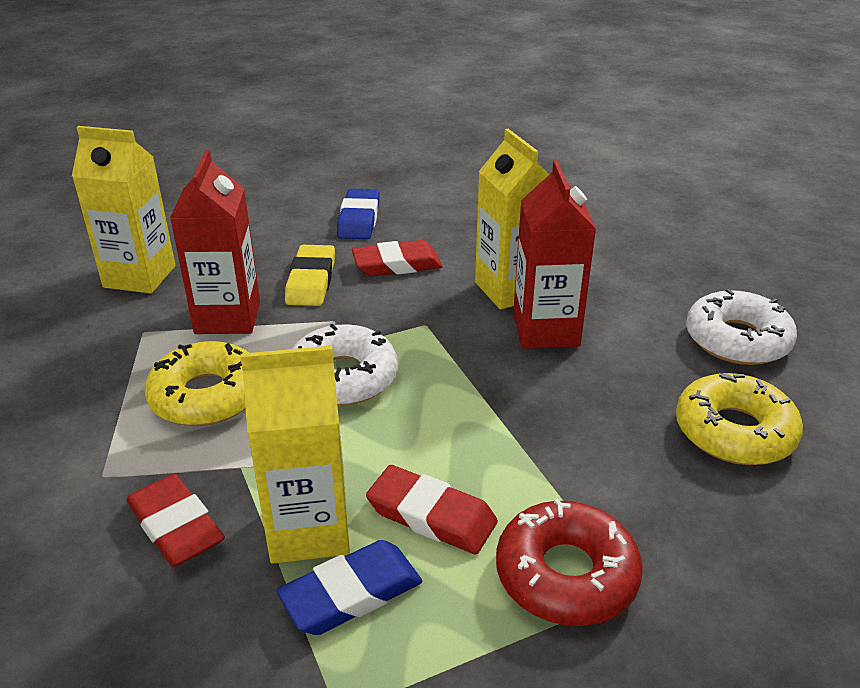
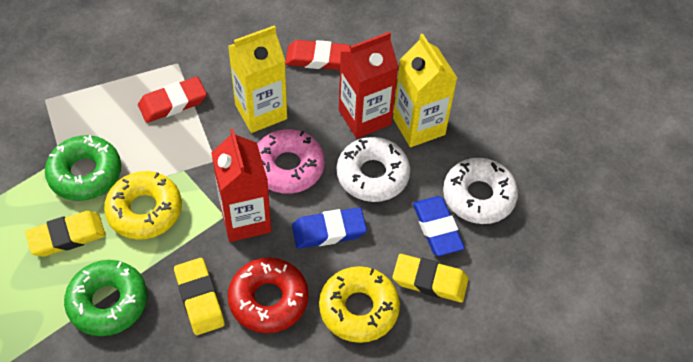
green donut: 0 -> 2
pink donut: 0 -> 1
red eraser: 3 -> 2
yellow carton: 3 -> 2
yellow eraser: 1 -> 3

